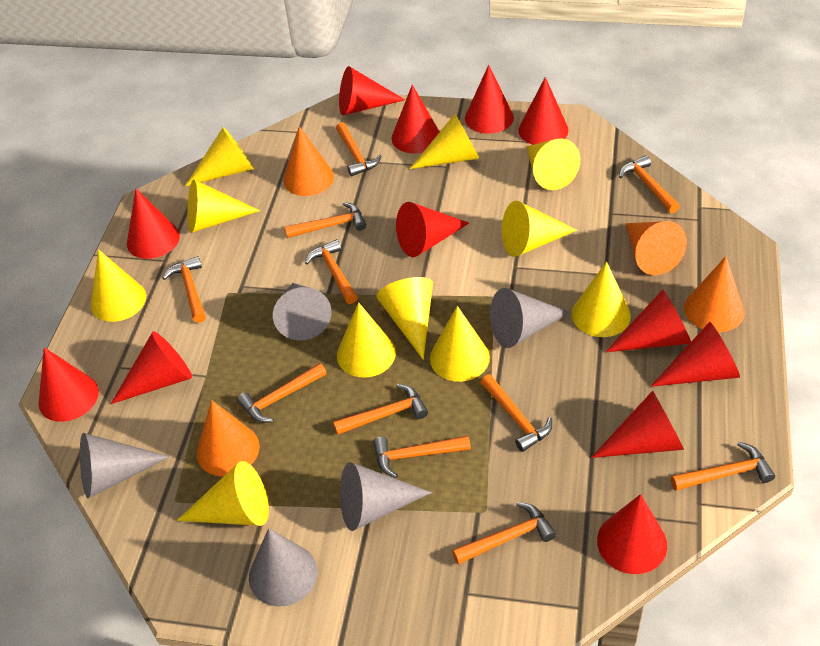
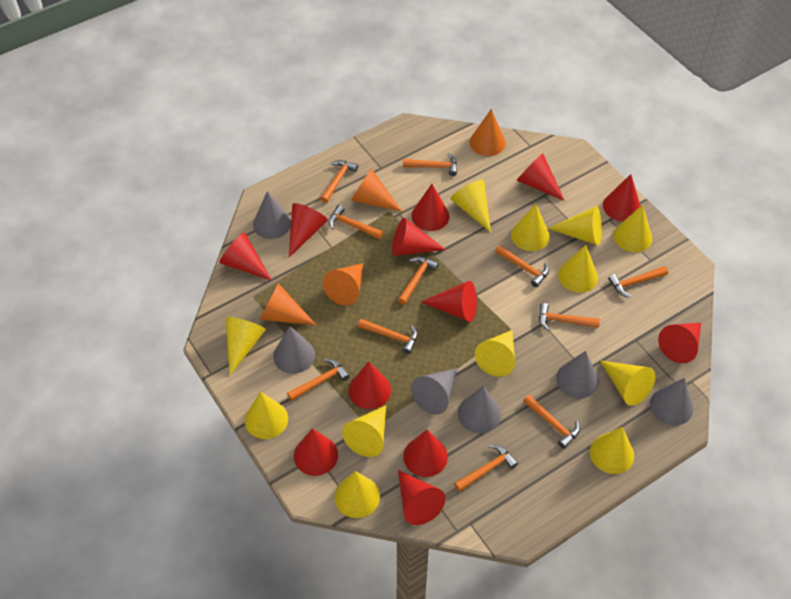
grey cone: 5 -> 6
yellow cone: 11 -> 12

